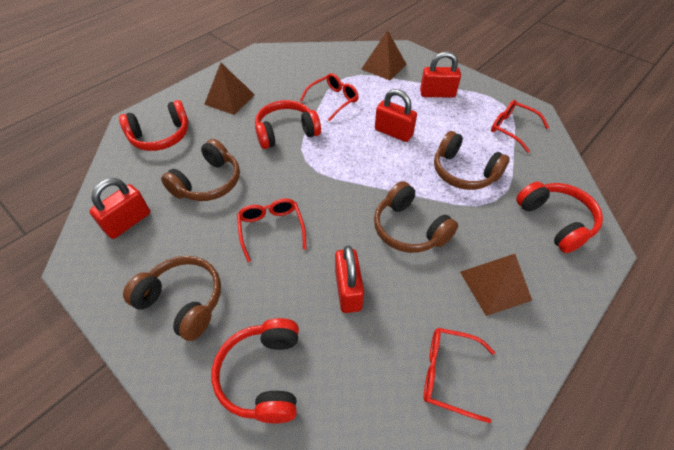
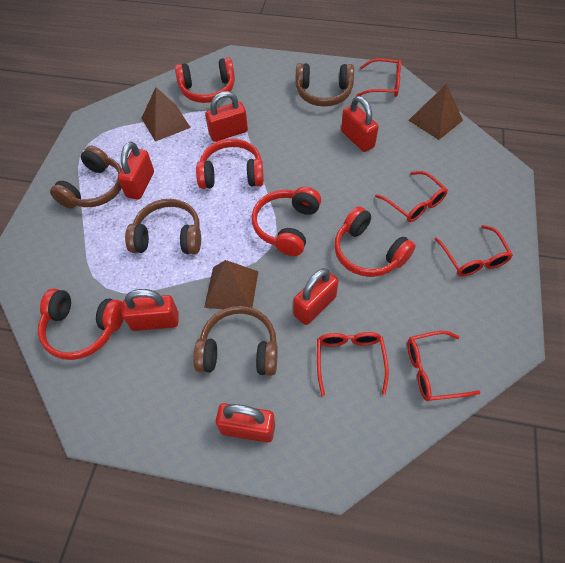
red glasses: 4 -> 5
red headphones: 4 -> 5
red padlock: 4 -> 6

